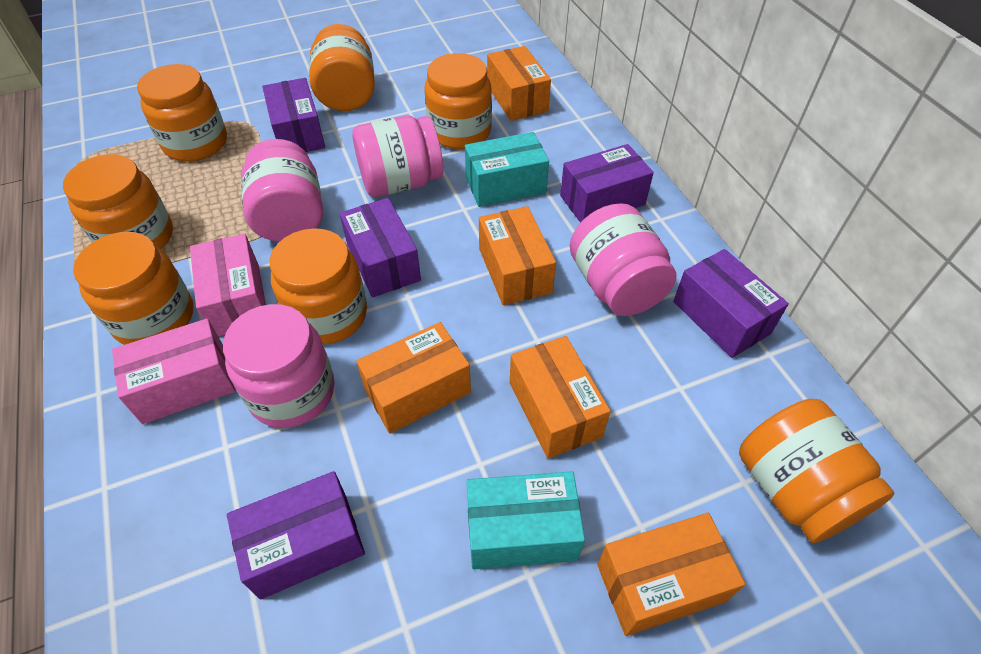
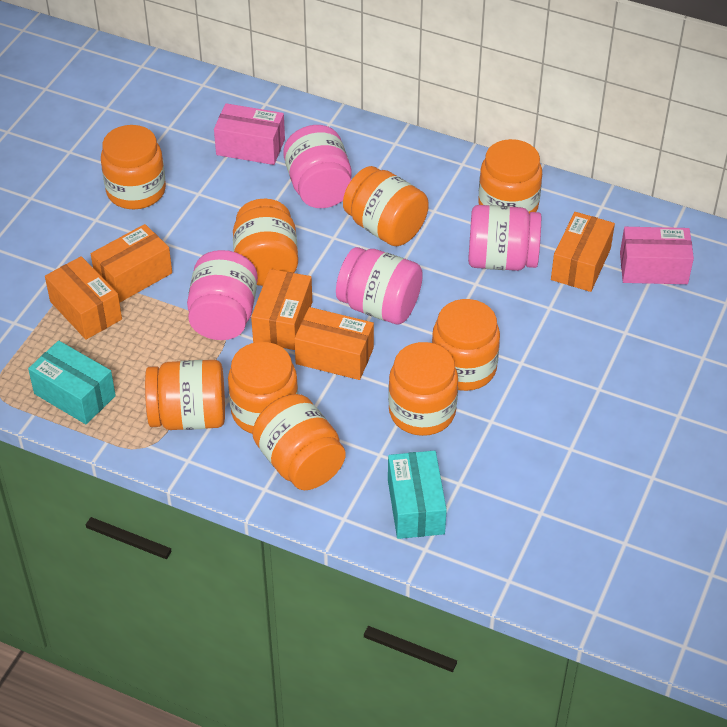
orange jar: 7 -> 9
purple box: 5 -> 0

